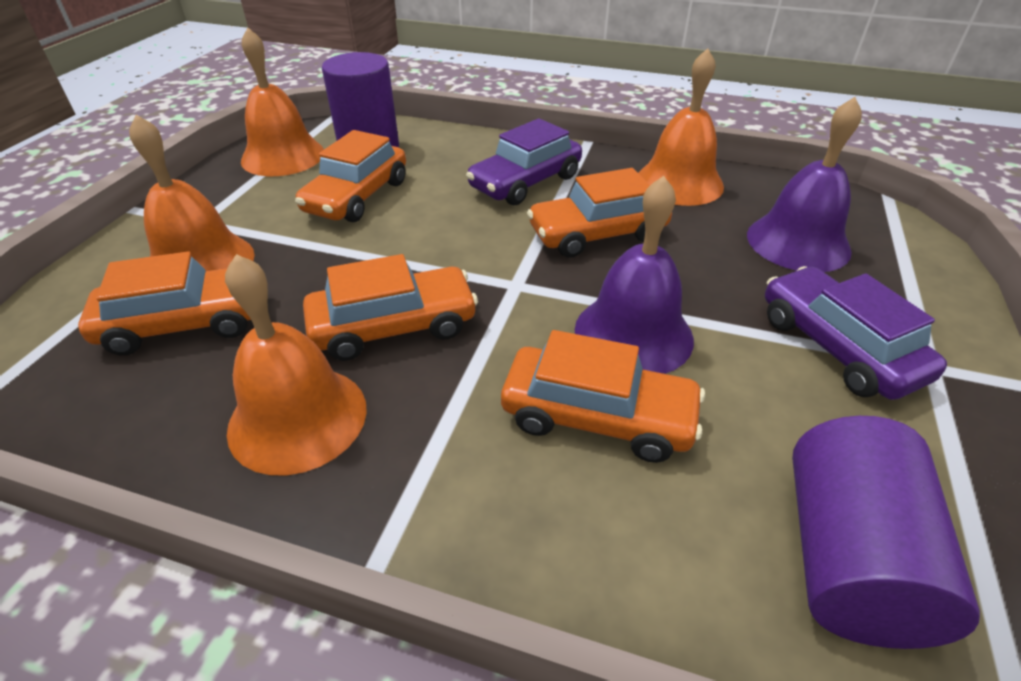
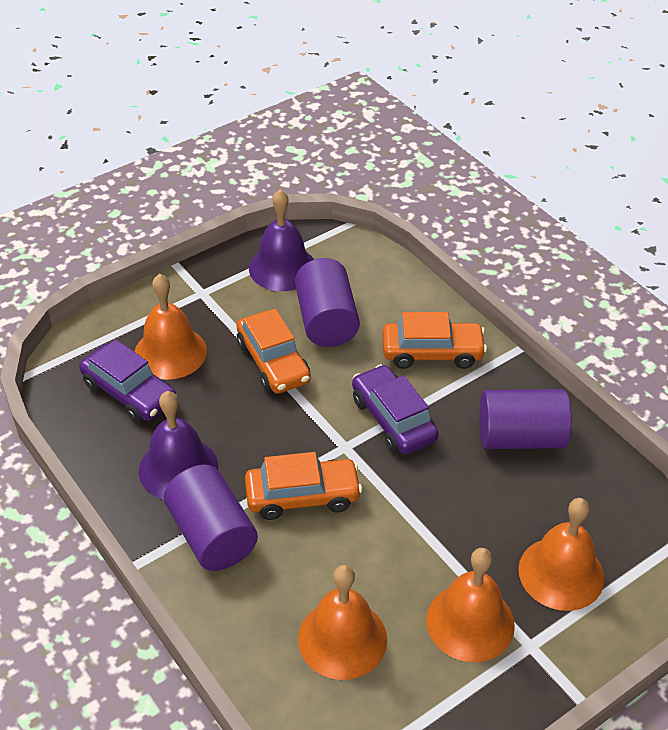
orange car: 5 -> 3
purple cylinder: 2 -> 3

